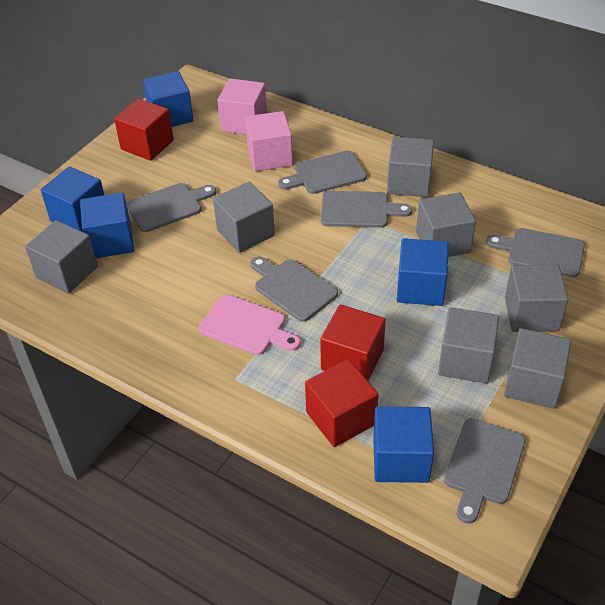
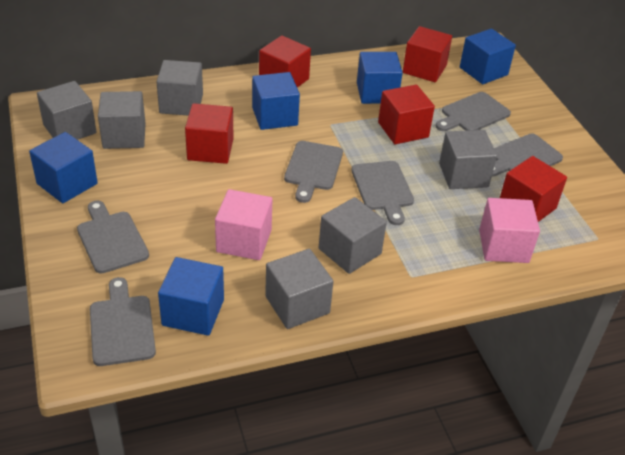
grey cube: 7 -> 6
pink cutting board: 1 -> 0
red cube: 3 -> 5

